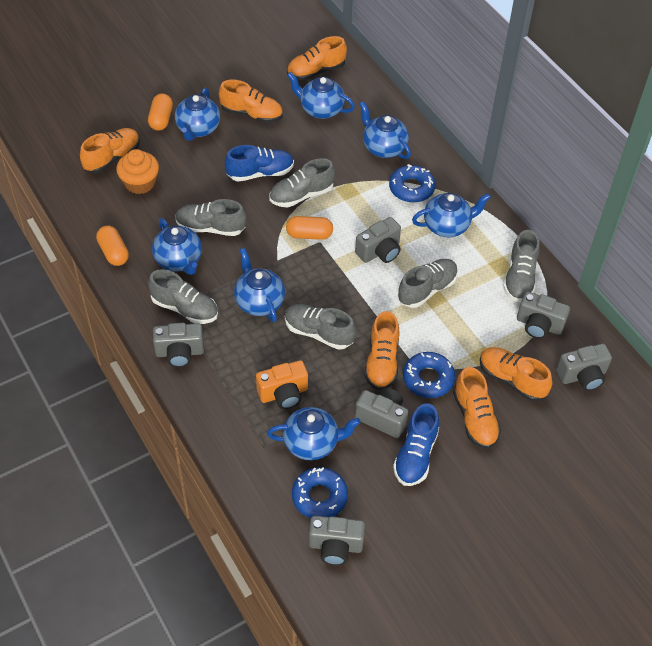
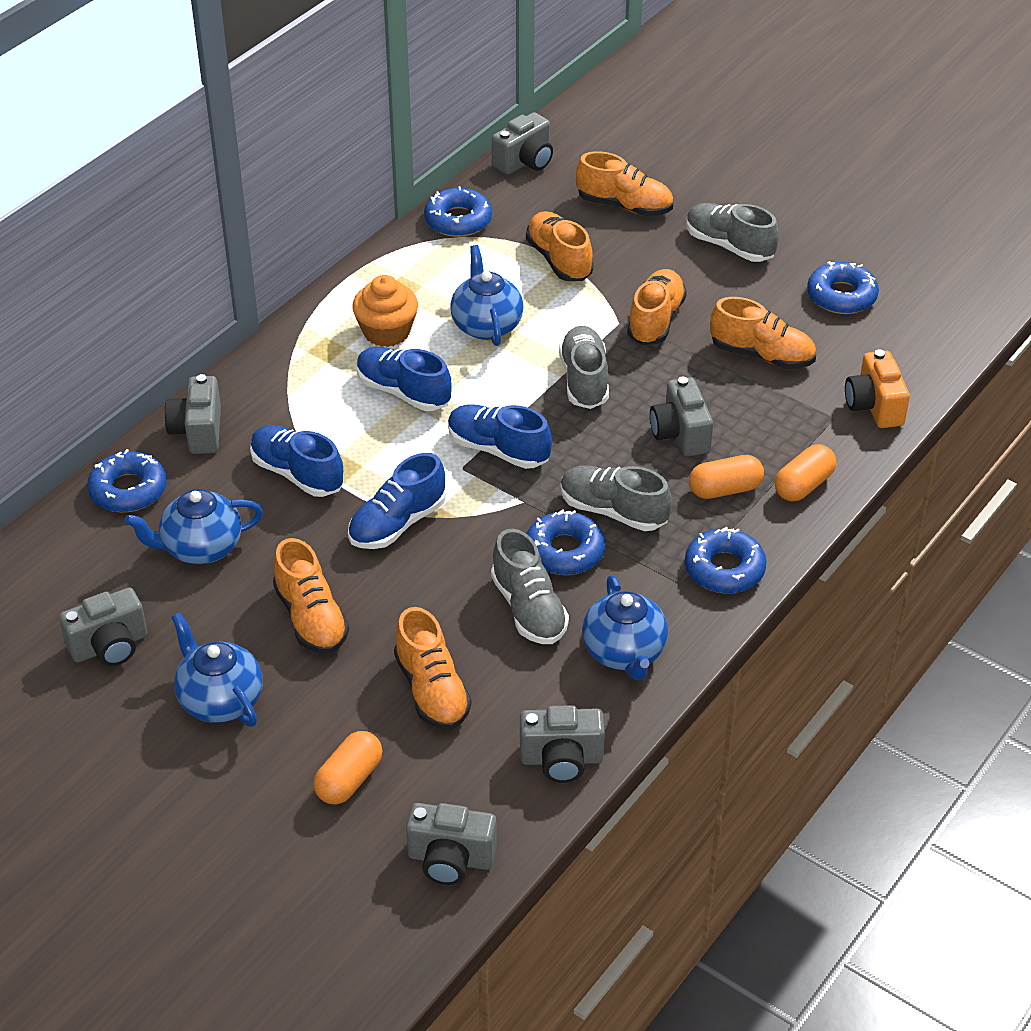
blue donut: 3 -> 5
blue shoe: 2 -> 4
blue teapot: 7 -> 4
grey shoe: 6 -> 4

